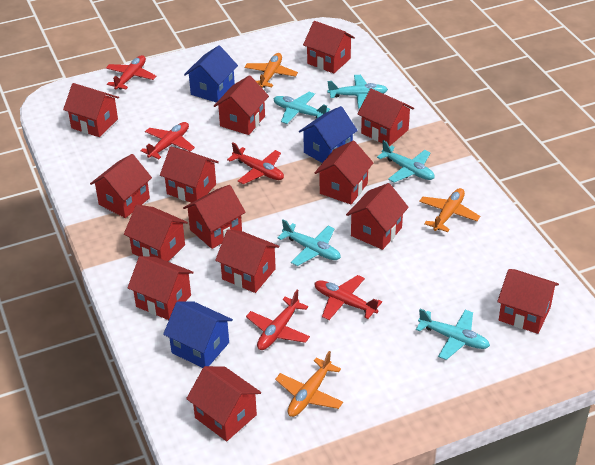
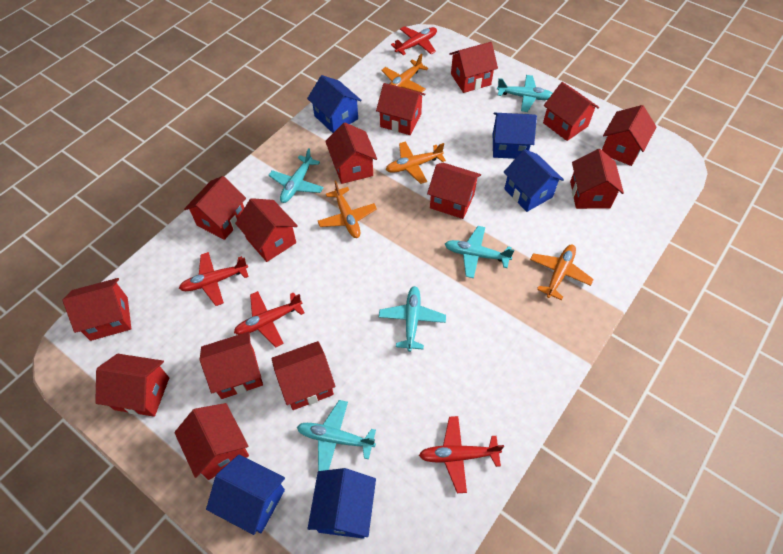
blue house: 3 -> 5
orange plane: 3 -> 4
red plane: 5 -> 4

